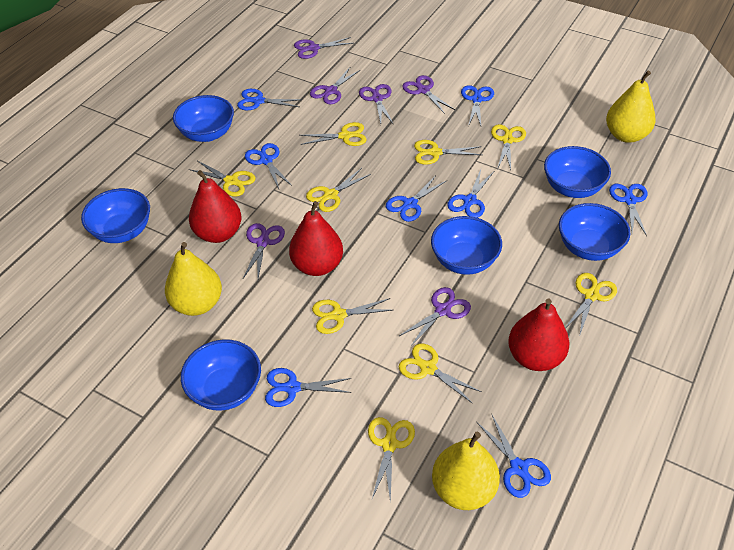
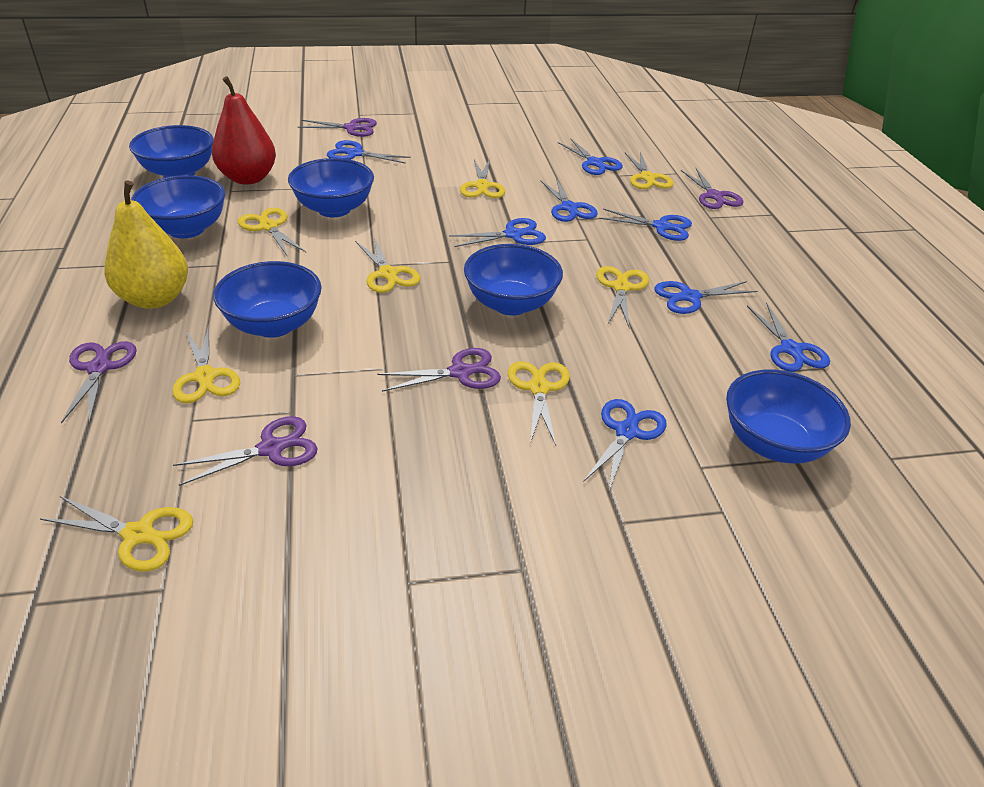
purple scissors: 6 -> 5
red pear: 3 -> 1
yellow pear: 3 -> 1
yellow scissors: 9 -> 8

